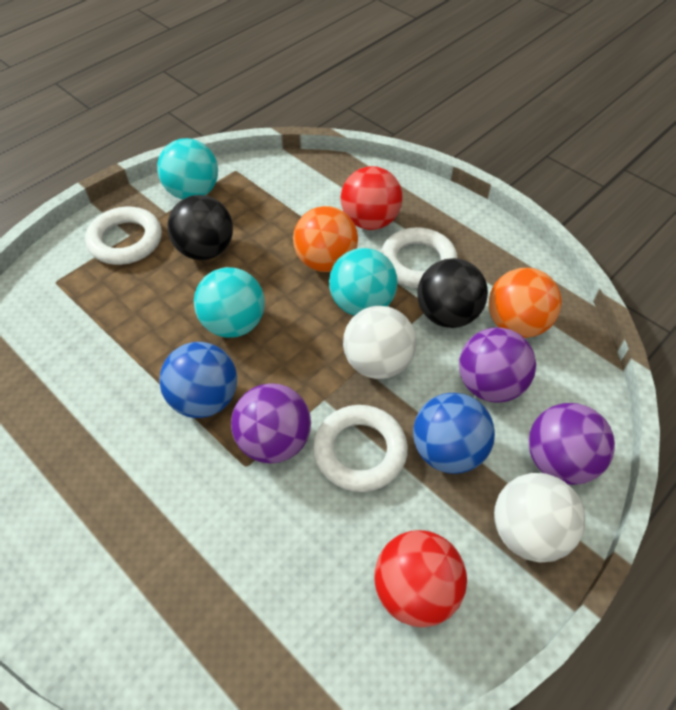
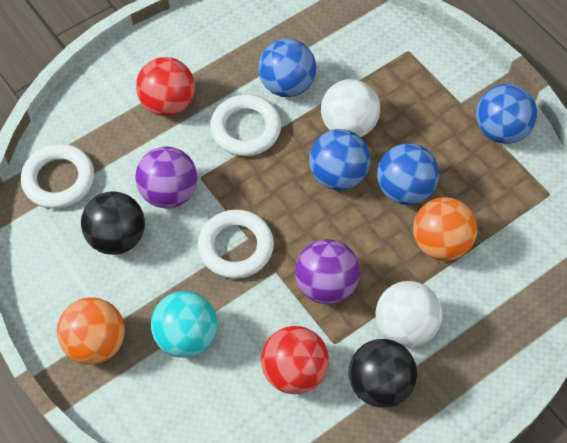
blue ball: 2 -> 4
purple ball: 3 -> 2
turquoise ball: 3 -> 1

